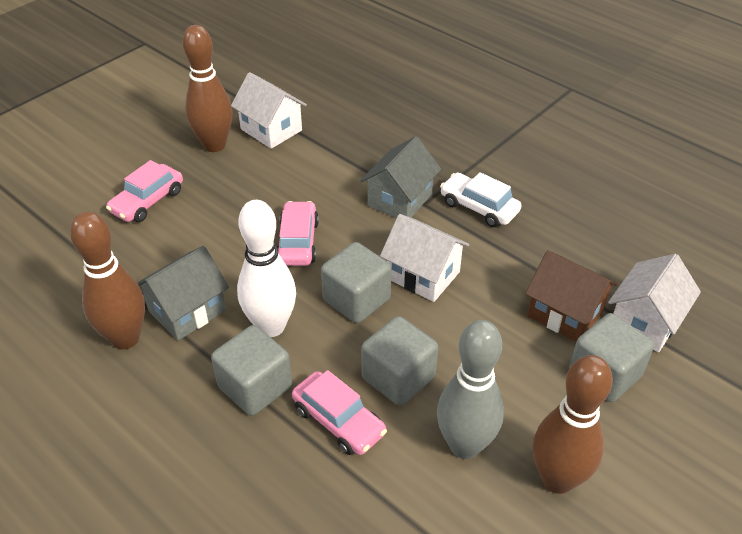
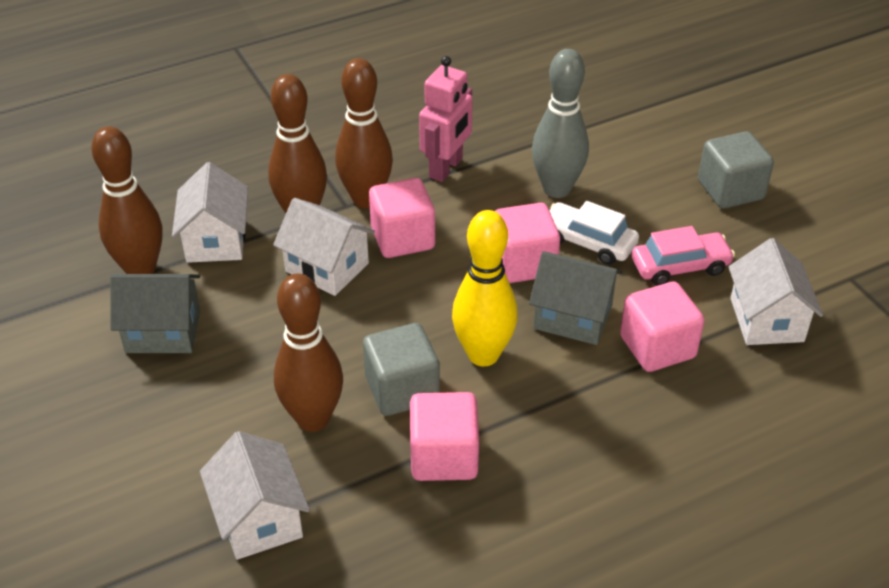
brown bowling pin: 3 -> 4
brown house: 1 -> 0
grey cube: 4 -> 2
pink car: 3 -> 1
pink cube: 0 -> 4
pink robot: 0 -> 1
white bowling pin: 1 -> 0
white house: 3 -> 4
yellow bowling pin: 0 -> 1

